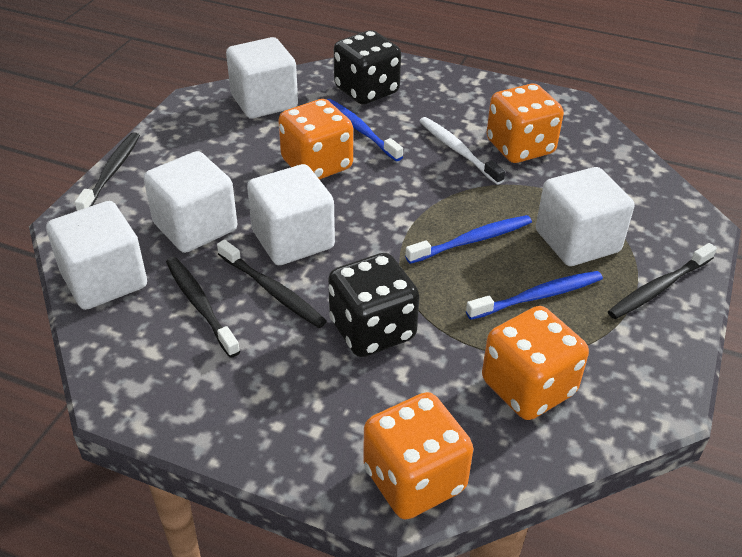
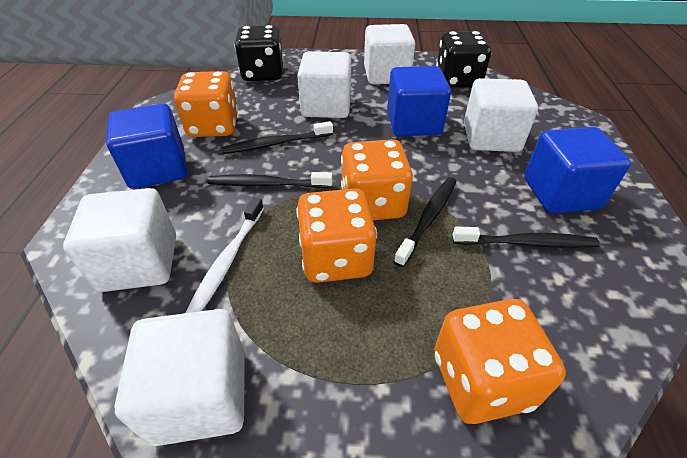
blue cube: 0 -> 3
blue toothbrush: 3 -> 0

